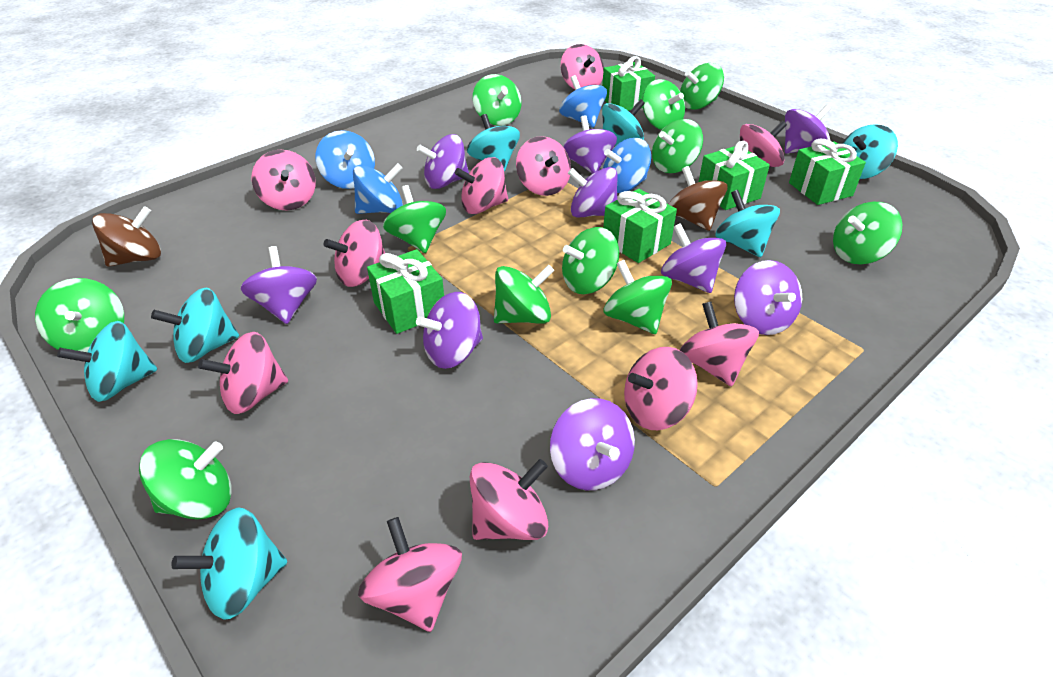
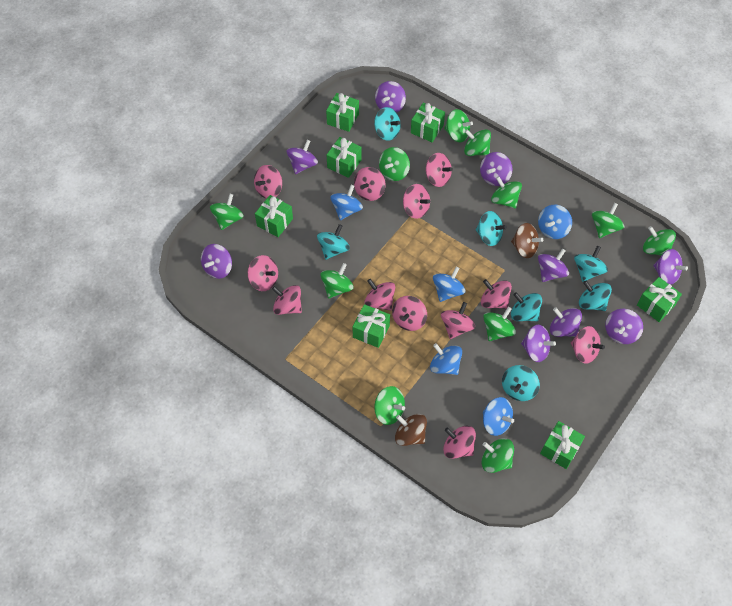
blue spinning top: 4 -> 5
green gift: 5 -> 7
pink spinning top: 11 -> 12

